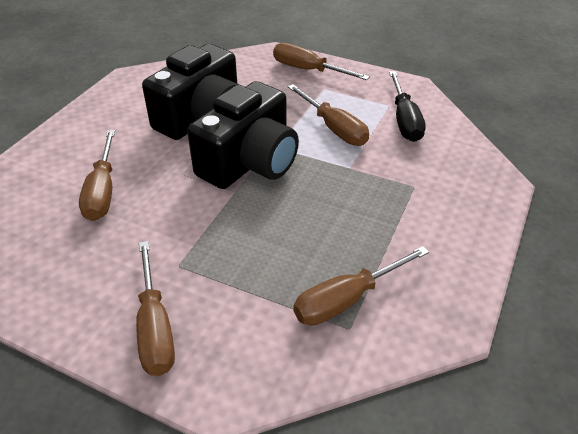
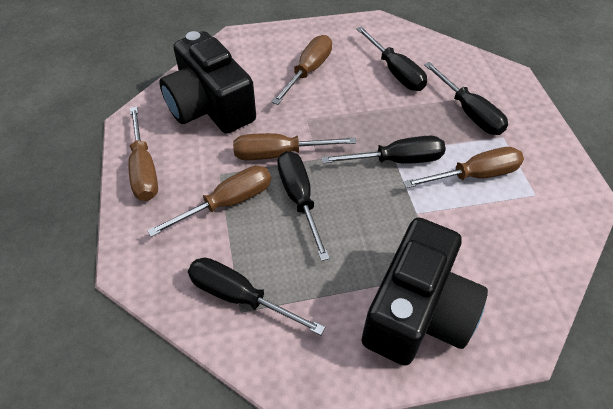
black screwdriver: 1 -> 5

